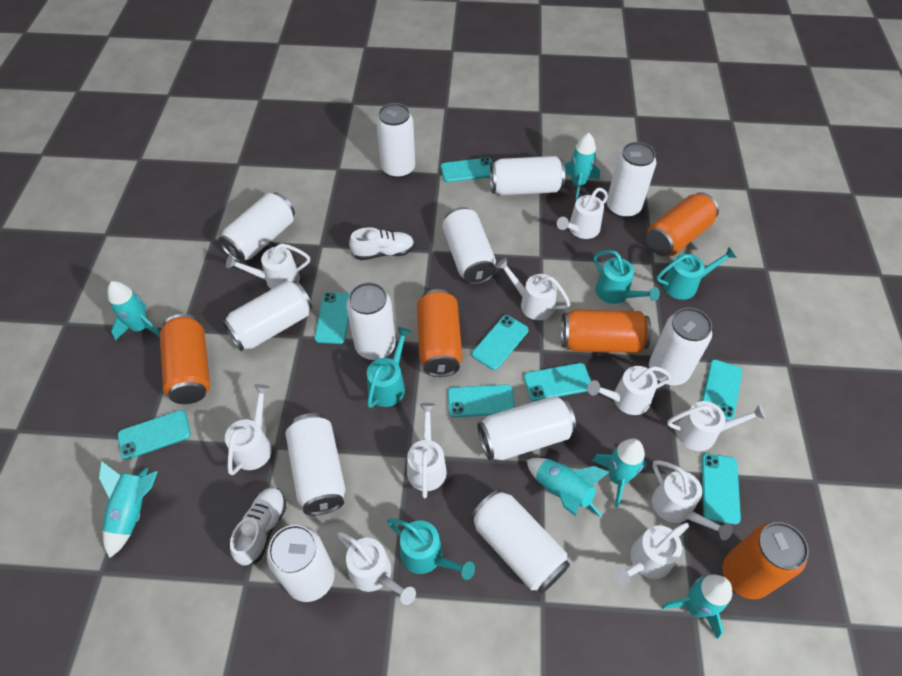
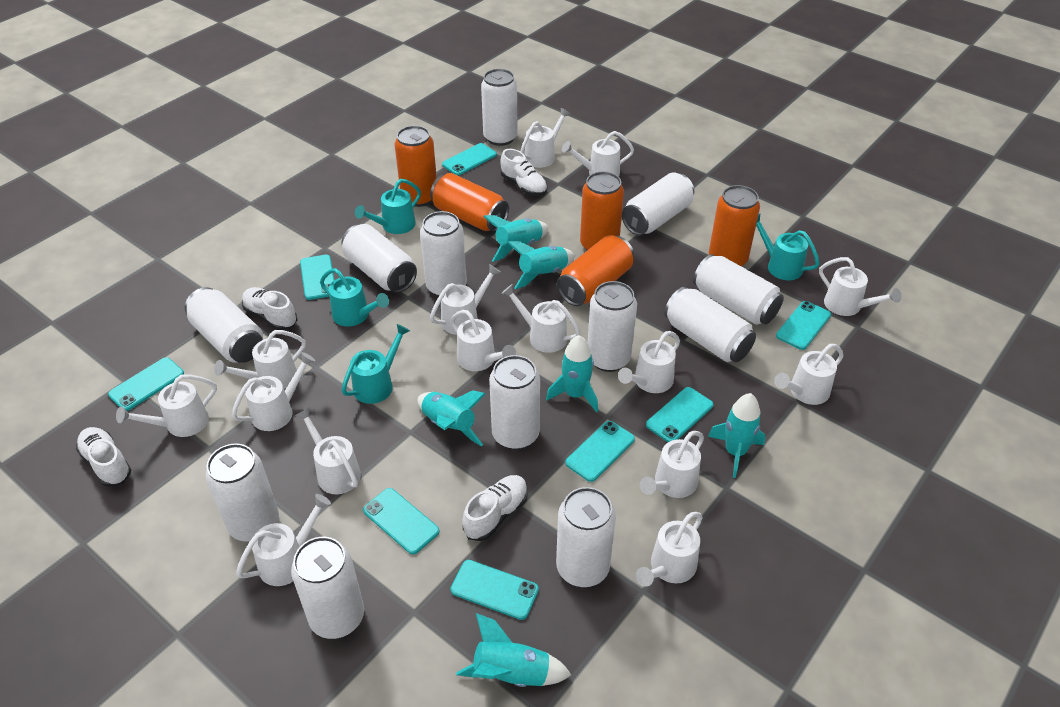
white shoe: 2 -> 4
white watering can: 10 -> 15

